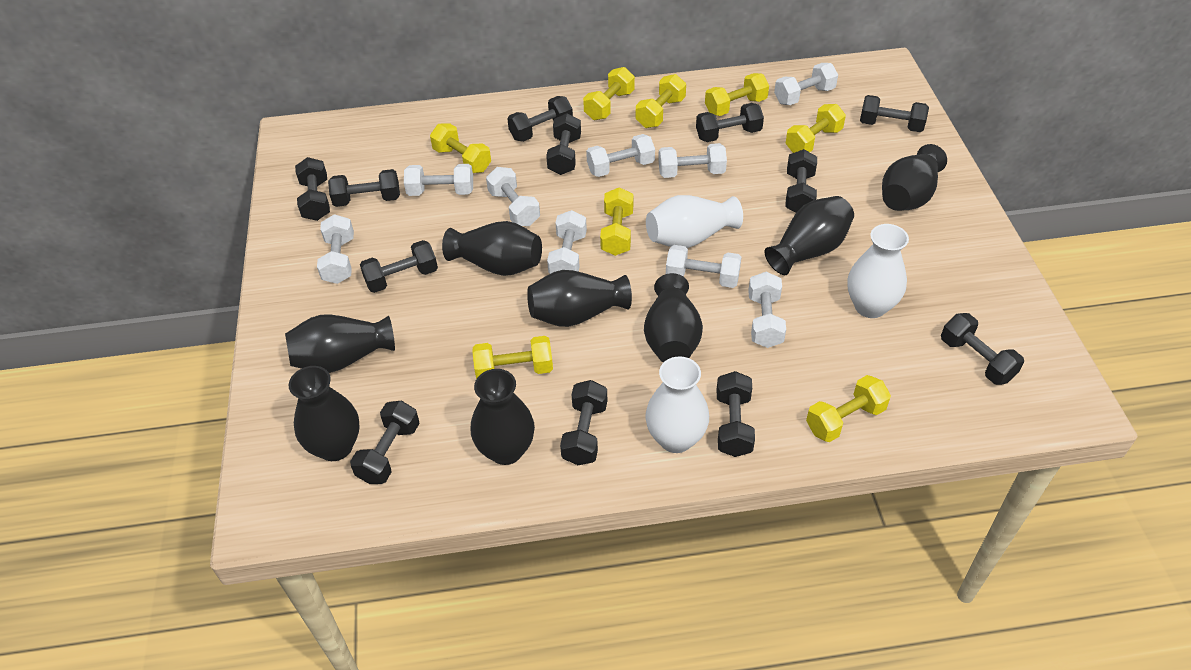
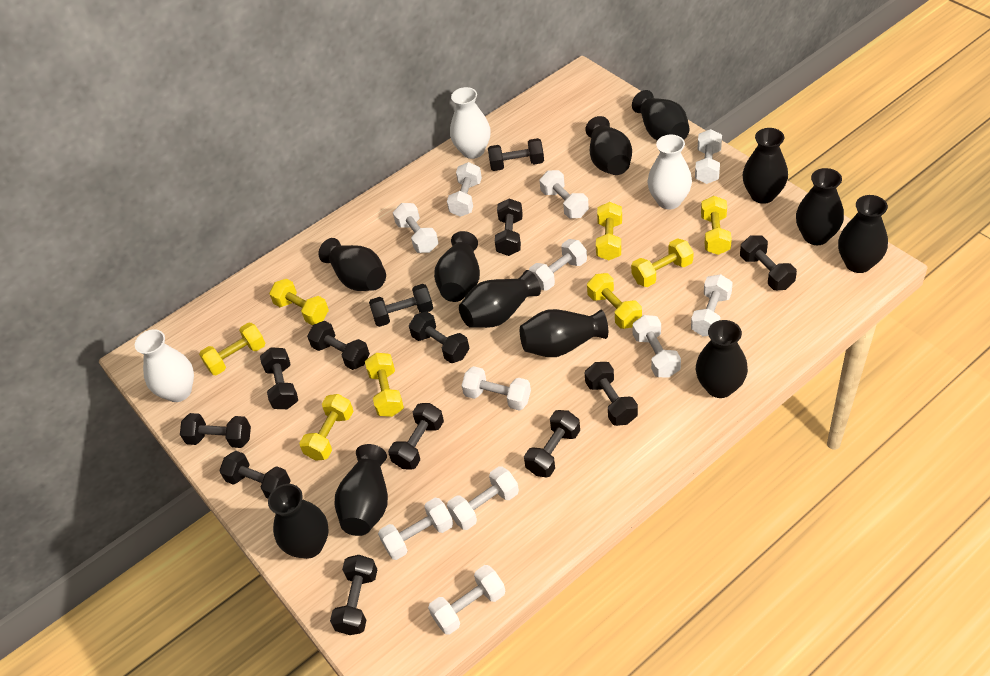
black dumbbell: 12 -> 13
black vase: 8 -> 12
white dumbbell: 9 -> 11

